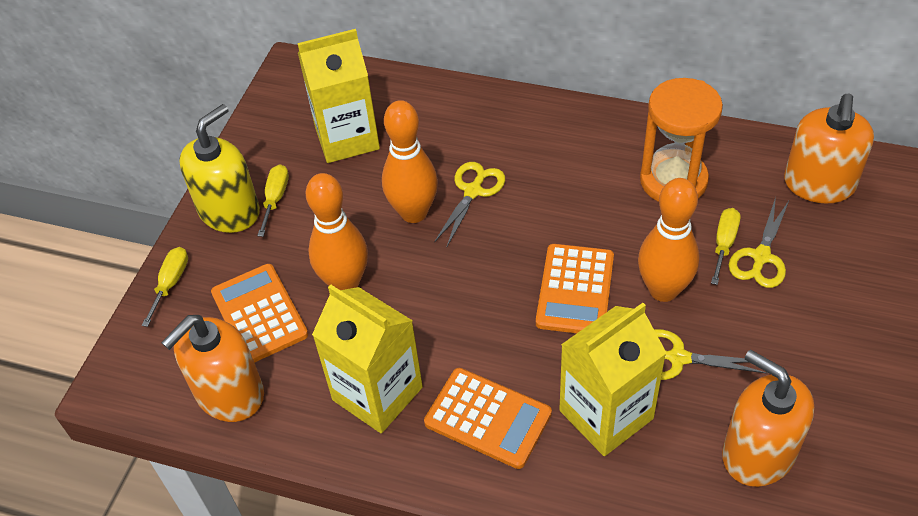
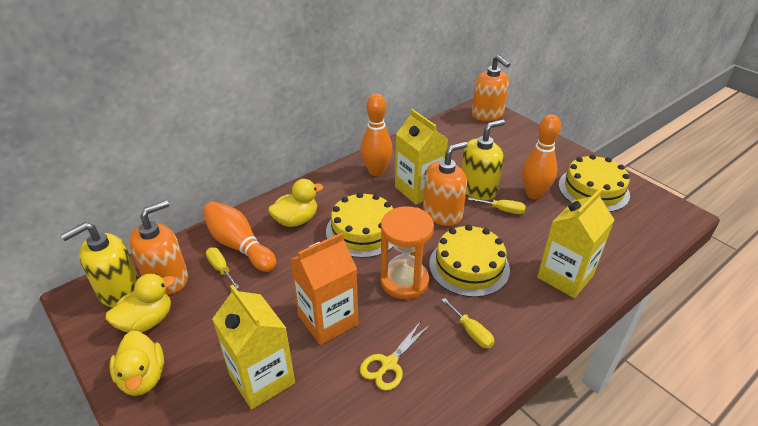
orange calculator: 3 -> 0
orange carton: 0 -> 1
yellow cake: 0 -> 3
yellow duck: 0 -> 3
yellow scissors: 3 -> 1
yellow soap dispenser: 1 -> 2

